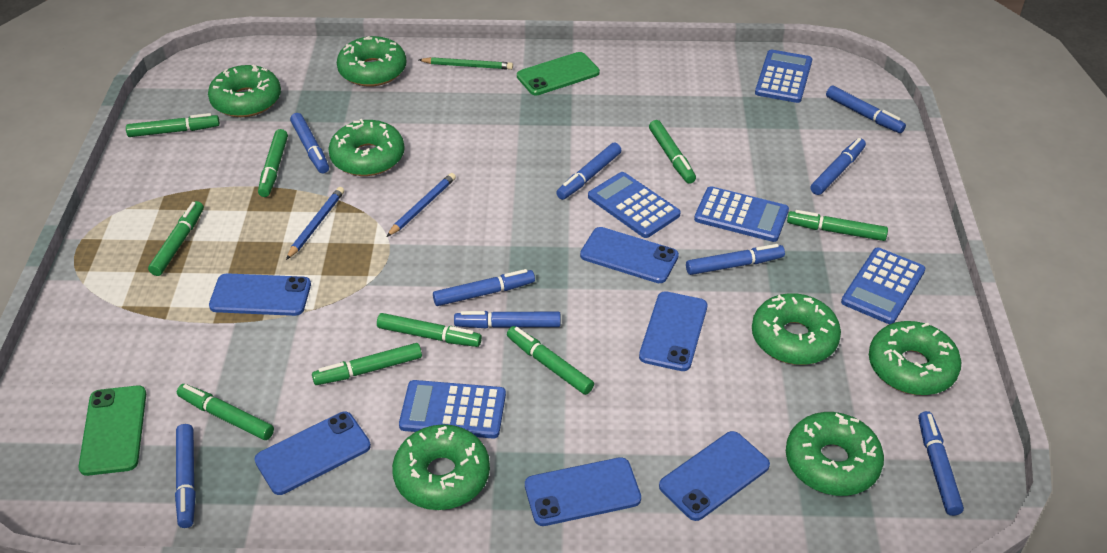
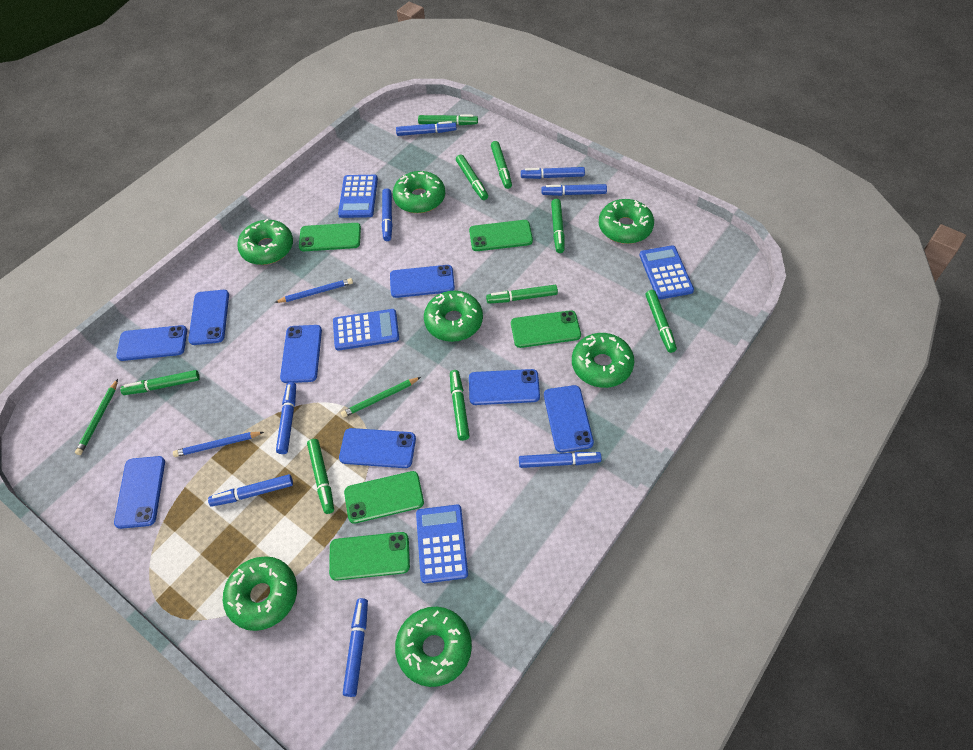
blue calculator: 5 -> 4
blue marker: 9 -> 8
blue phone: 6 -> 8
green pencil: 1 -> 2
green phone: 2 -> 5

